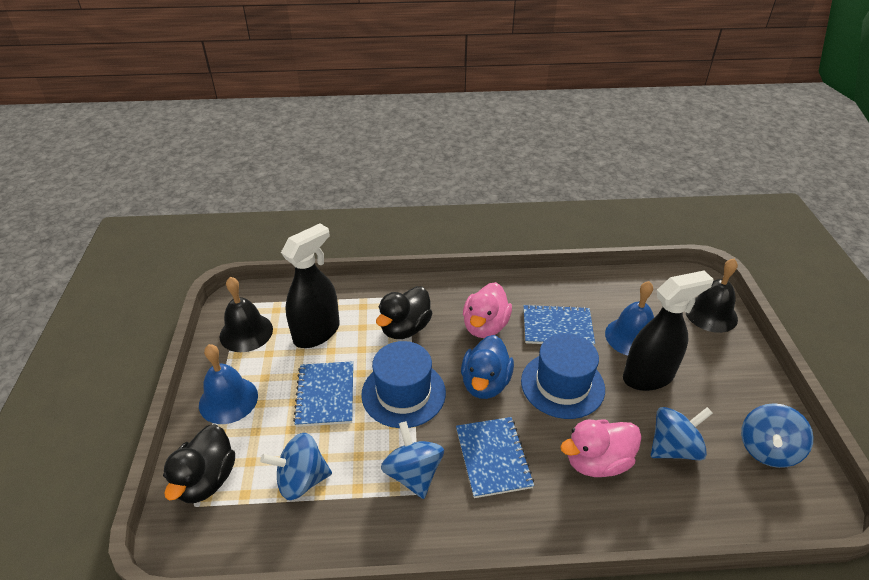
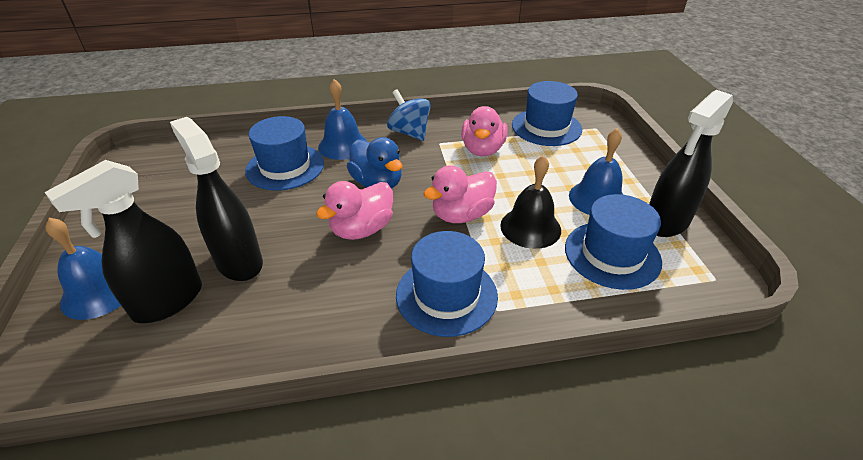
black bell: 2 -> 1
black duck: 2 -> 0
black spray bottle: 2 -> 3
blue bell: 2 -> 3
blue hat: 2 -> 4
blue notebook: 3 -> 0
blue spinning top: 4 -> 1
pink duck: 2 -> 3

